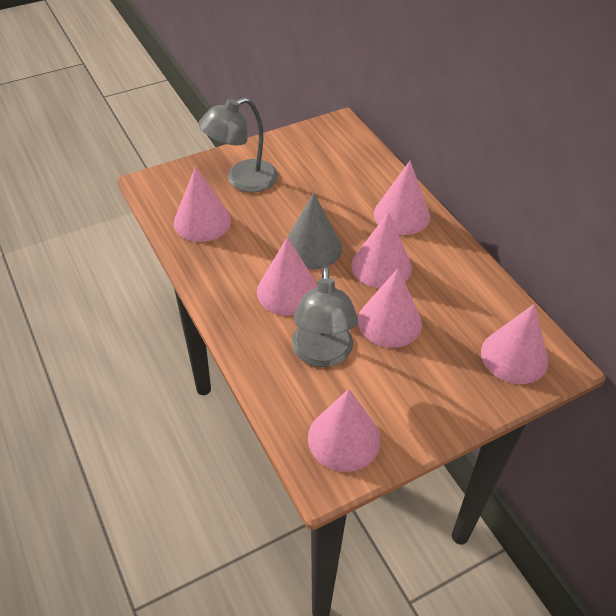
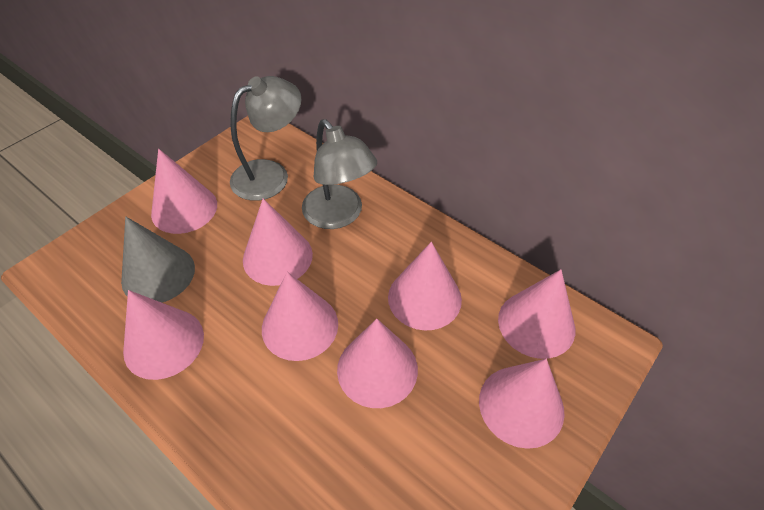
pink cone: 7 -> 8

